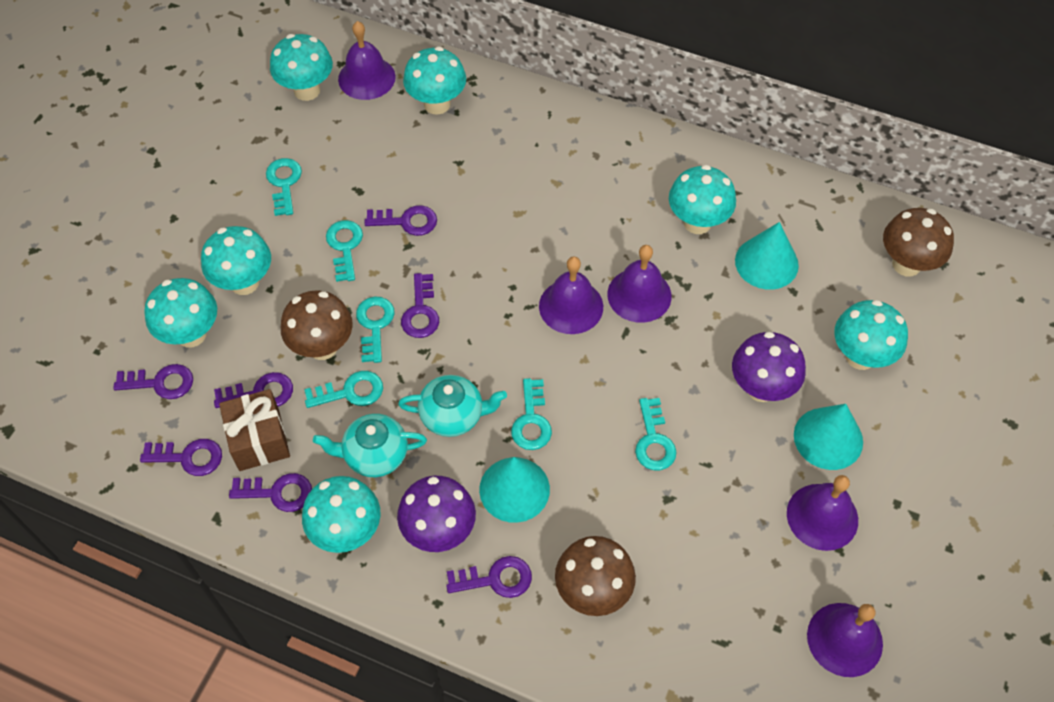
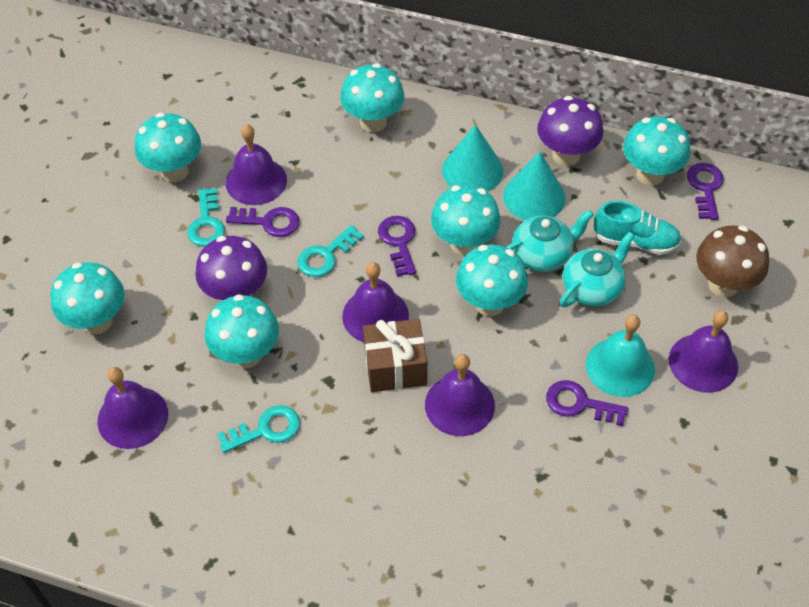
brown mushroom: 3 -> 1
purple key: 7 -> 4
turquoise bell: 0 -> 1
turquoise cone: 3 -> 2
turquoise key: 6 -> 3
turquoise shoe: 0 -> 1

